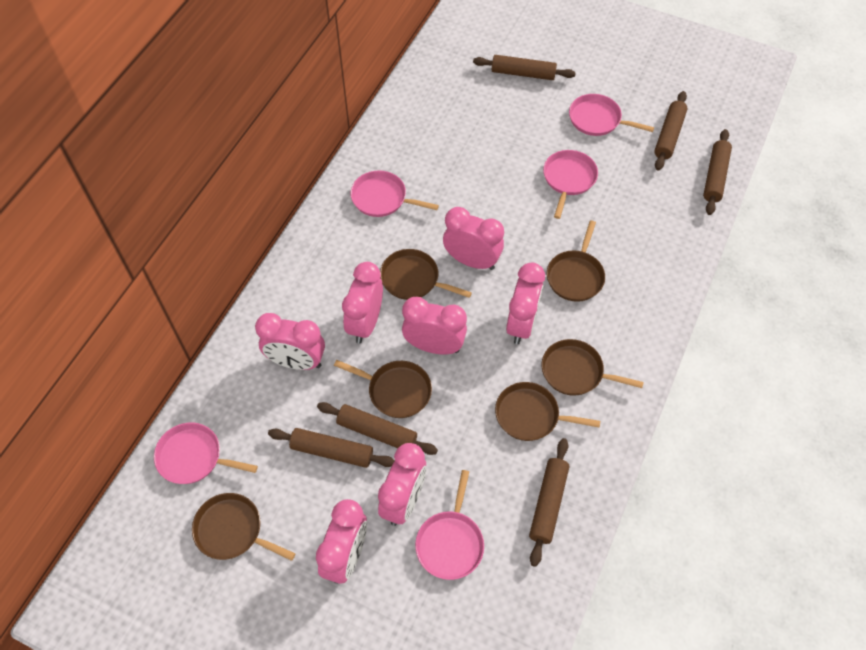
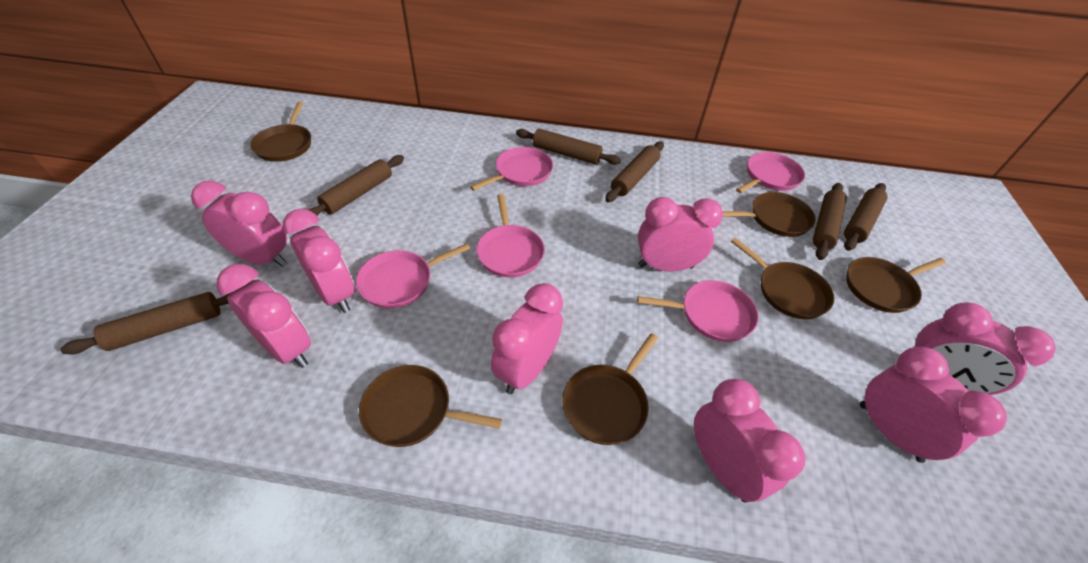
pink clock: 7 -> 8

